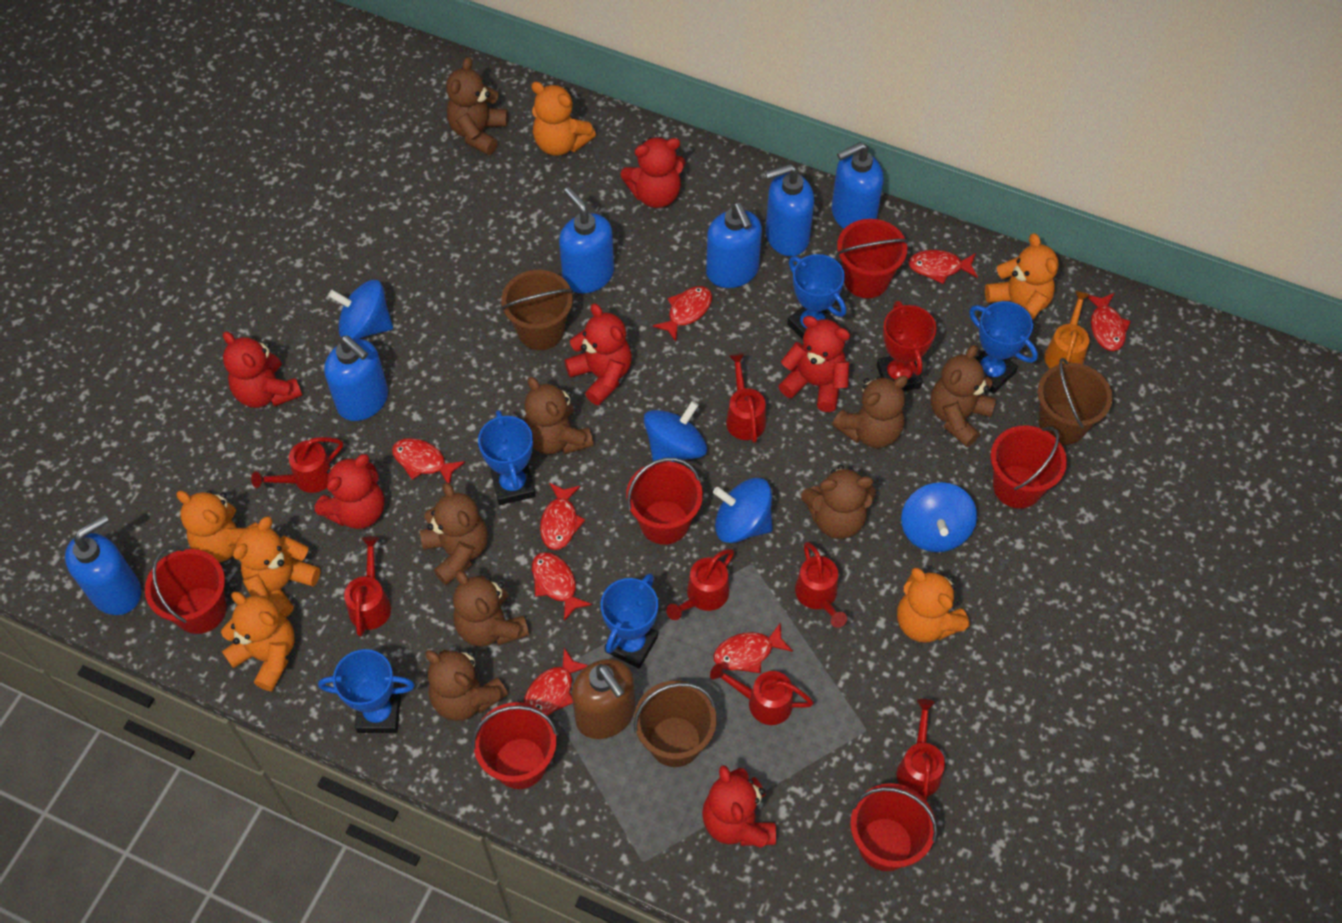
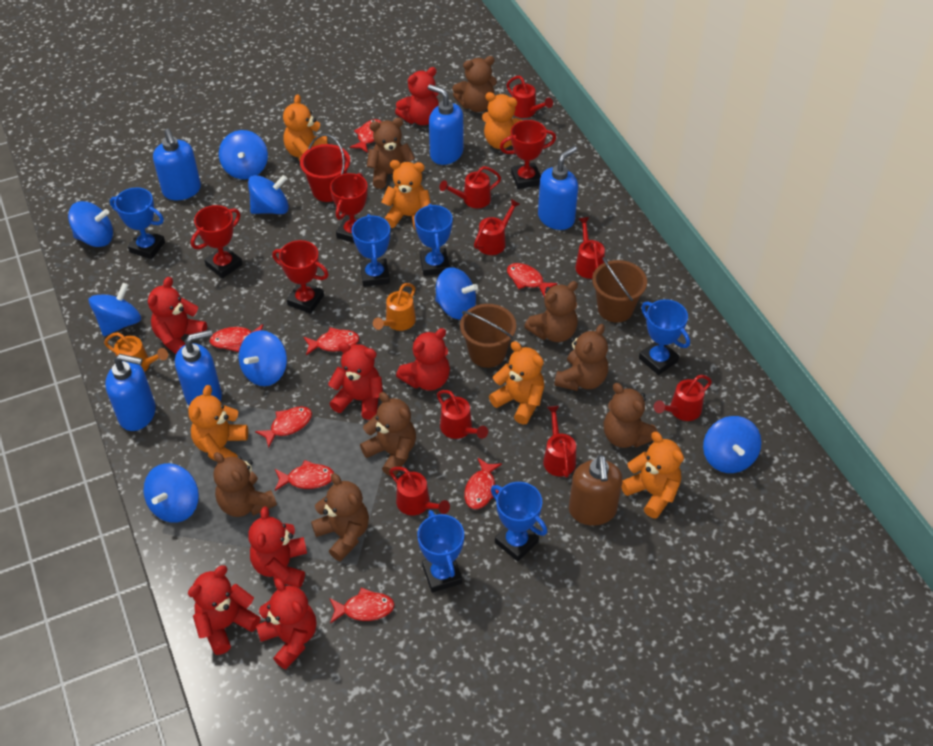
blue soap dispenser: 6 -> 5
blue spinning top: 4 -> 8
blue trophy: 5 -> 6
brown bucket: 3 -> 2
orange watering can: 1 -> 2
red bucket: 6 -> 1
red teddy bear: 6 -> 7
red trophy: 1 -> 4
red watering can: 7 -> 8

